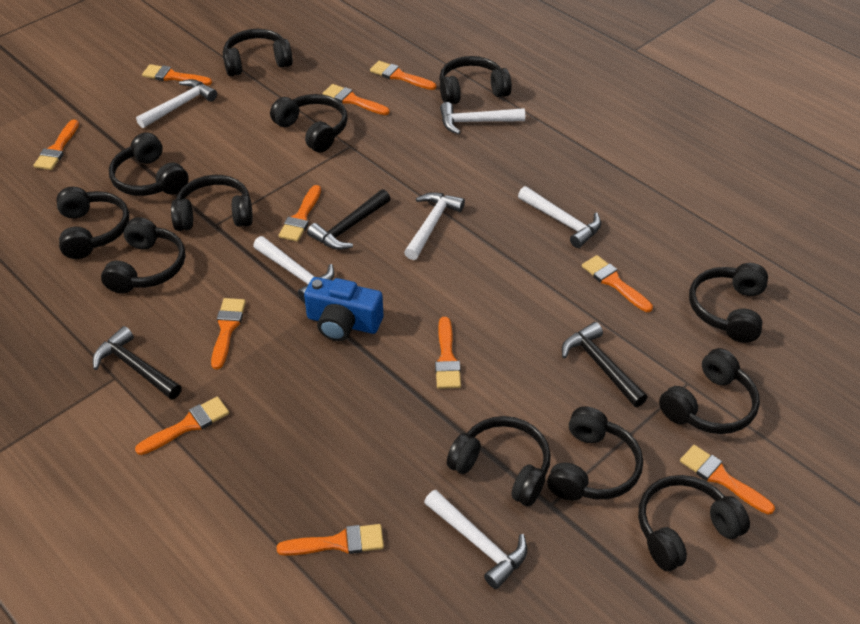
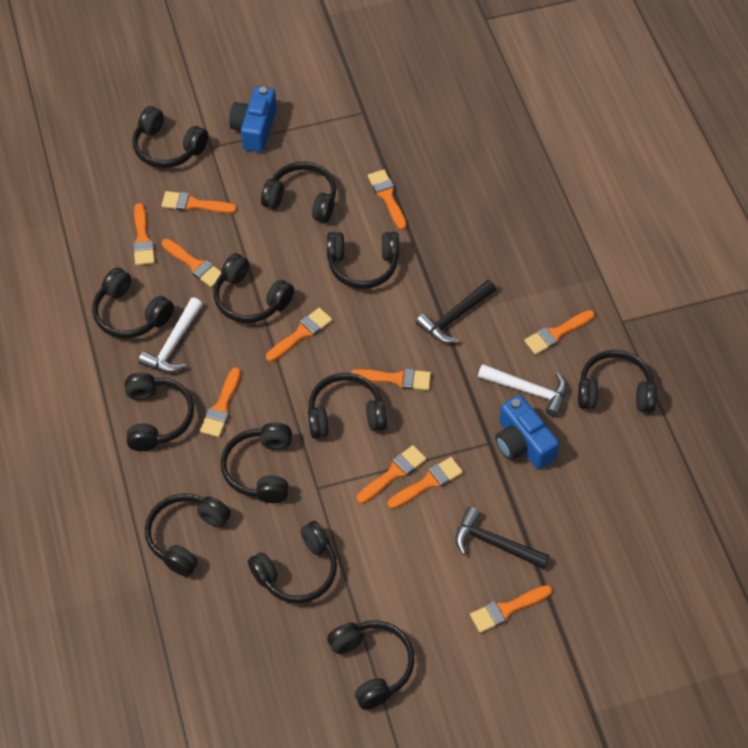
black hammer: 3 -> 2
blue camera: 1 -> 2
white hammer: 6 -> 2

